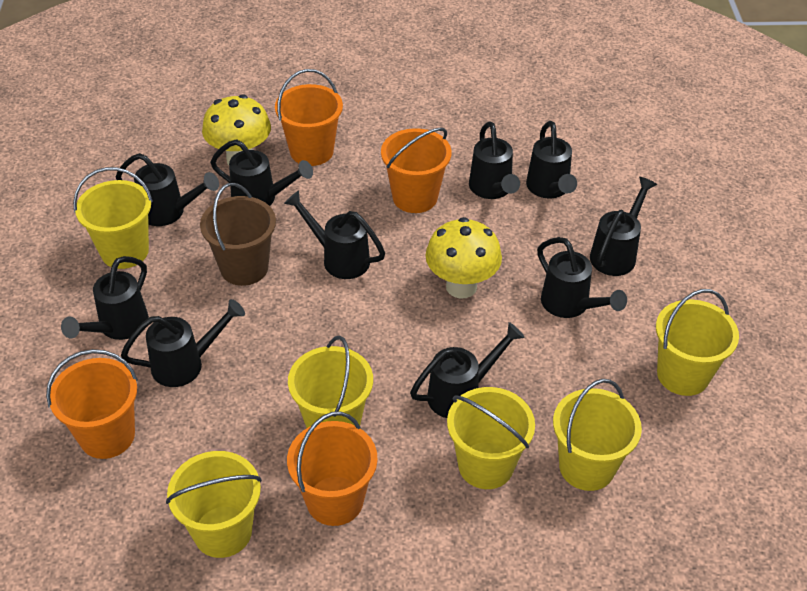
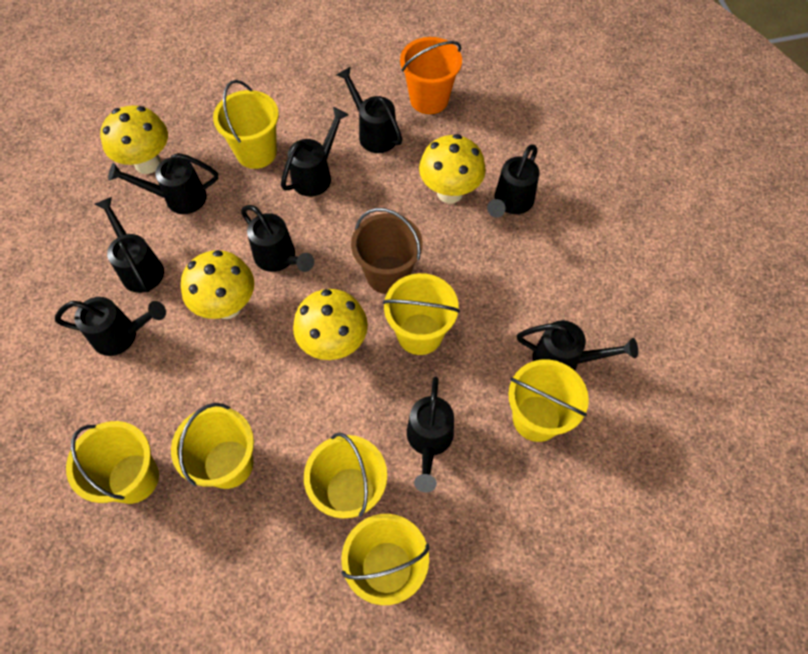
black watering can: 10 -> 9
orange bucket: 4 -> 1
yellow bucket: 6 -> 7
yellow mushroom: 2 -> 4

